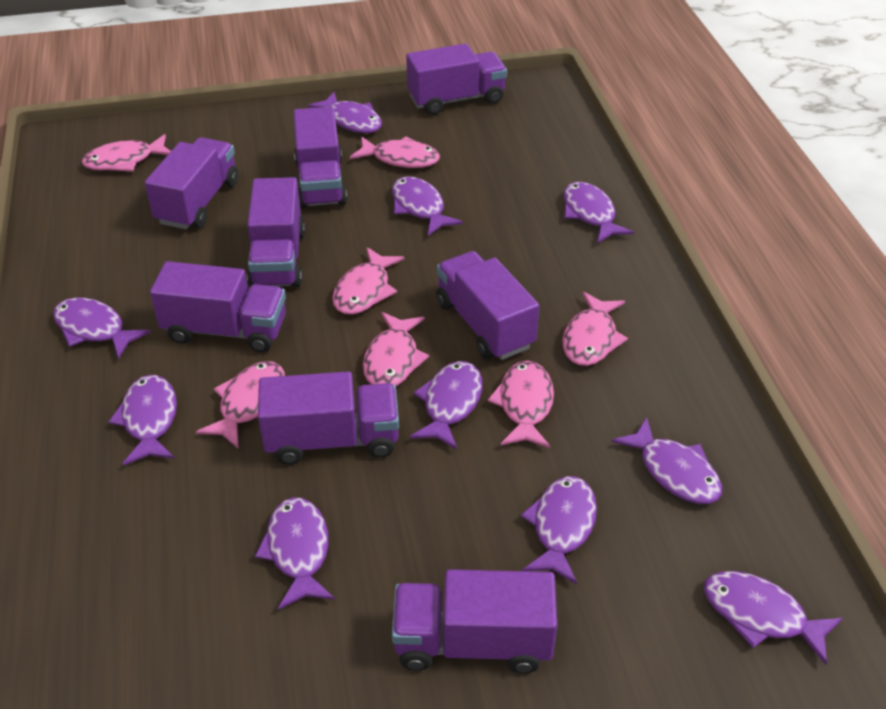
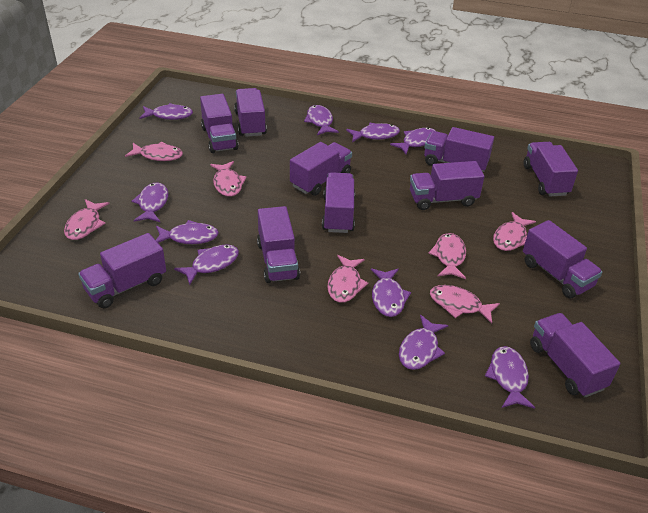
purple truck: 8 -> 11

